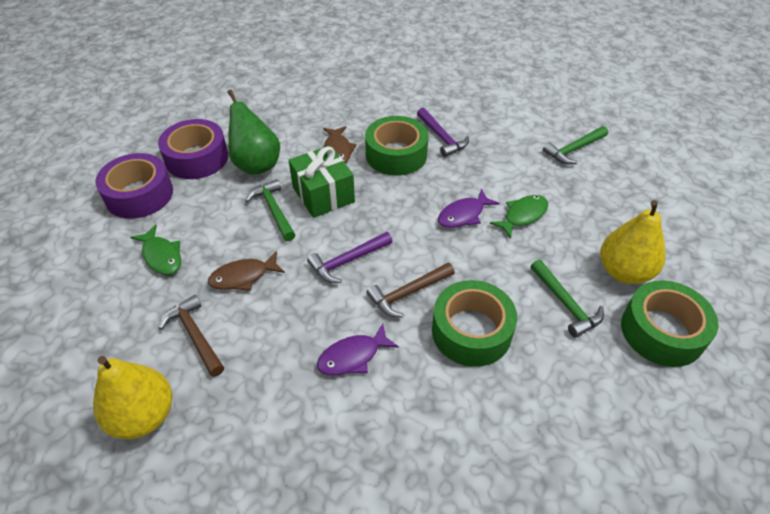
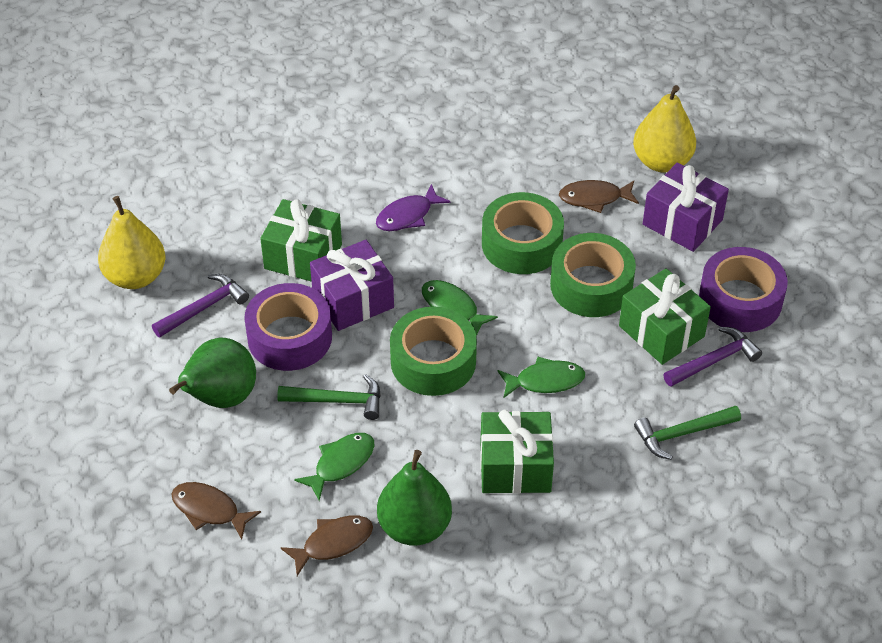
brown fish: 2 -> 3
brown hammer: 2 -> 0
green fish: 2 -> 3
green gift: 1 -> 3
green hammer: 3 -> 2
green pear: 1 -> 2
purple fish: 2 -> 1
purple gift: 0 -> 2

